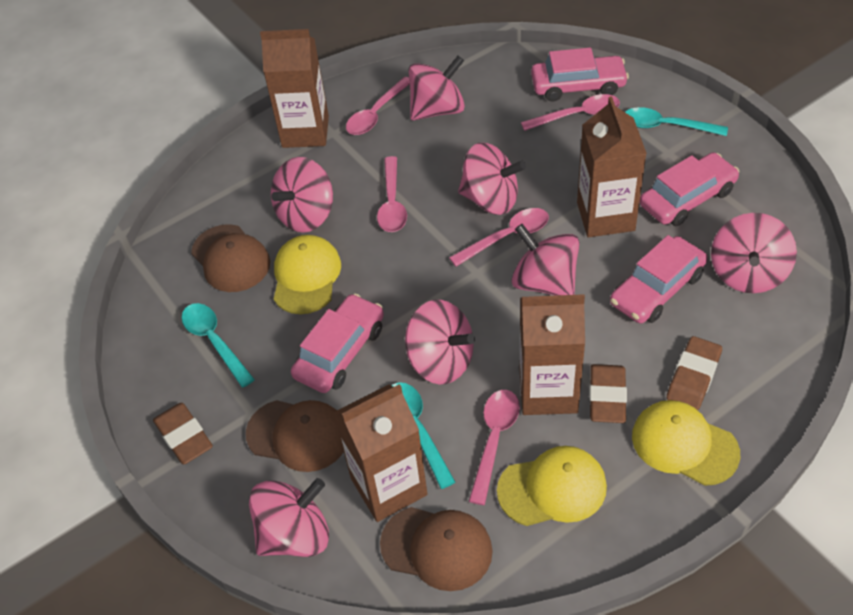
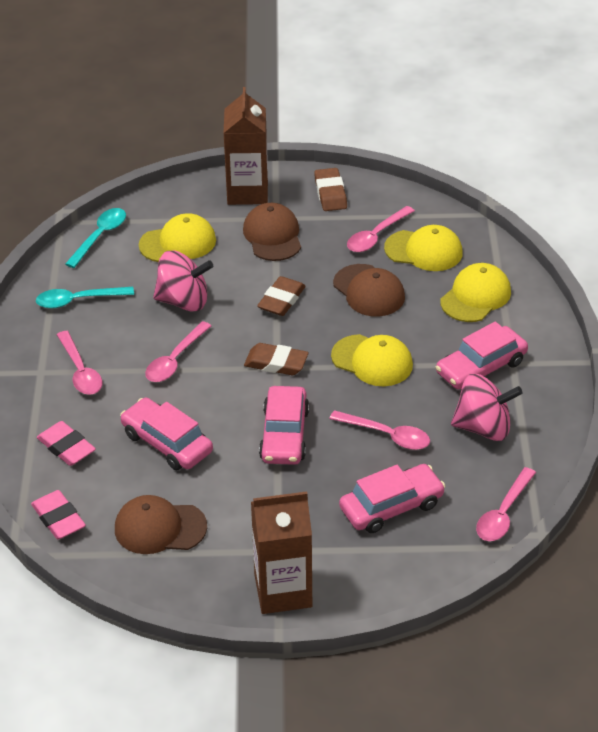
brown carton: 4 -> 2
pink eraser: 0 -> 2
pink spinning top: 7 -> 2
turquoise spoon: 3 -> 2
yellow cap: 3 -> 4

